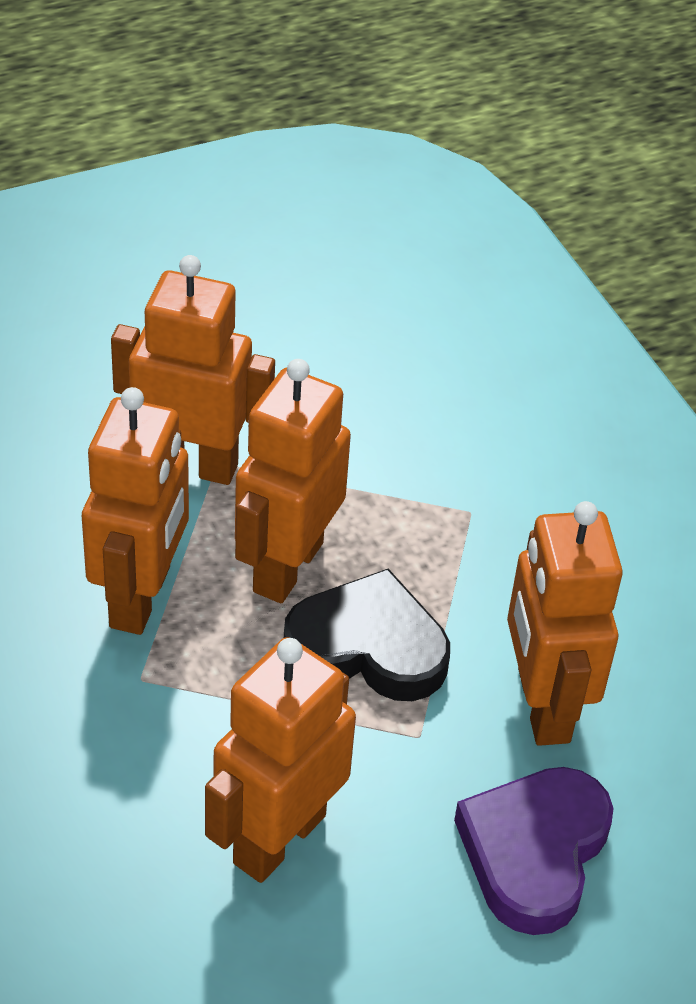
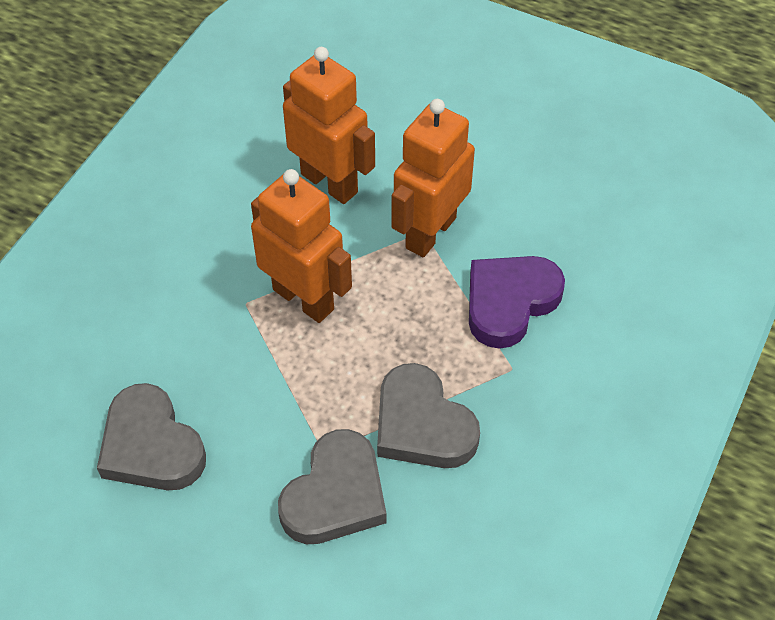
black heart: 1 -> 0
grey heart: 0 -> 3
orange robot: 5 -> 3

